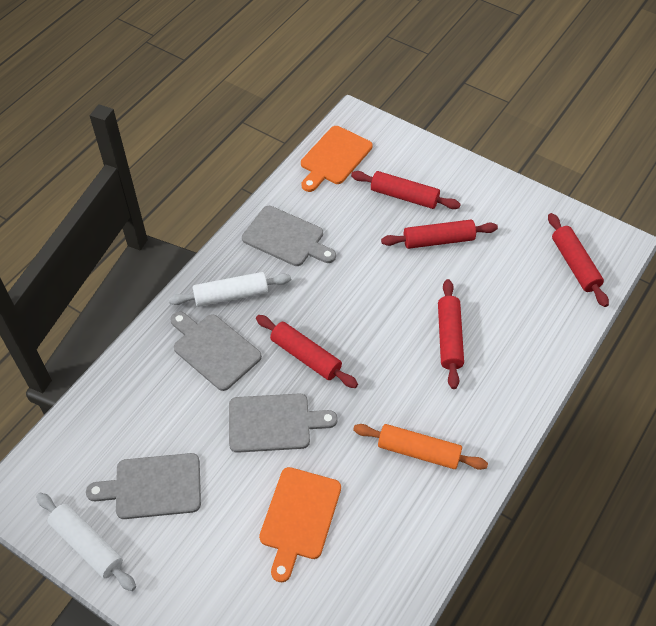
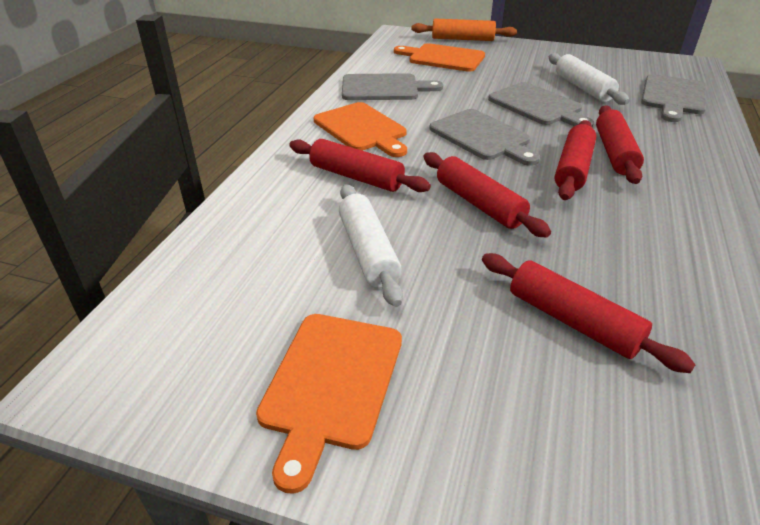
orange cutting board: 2 -> 3

